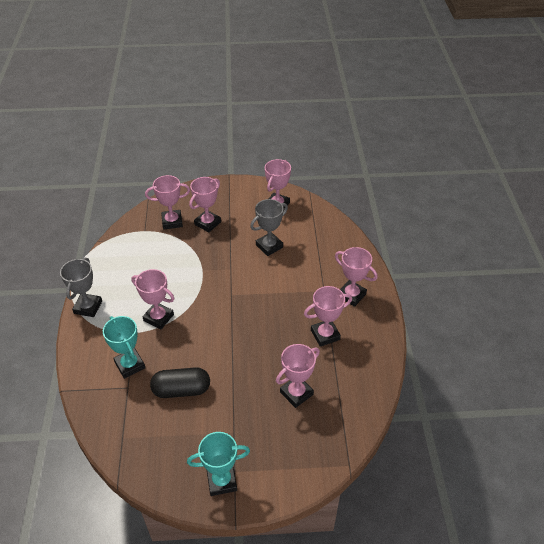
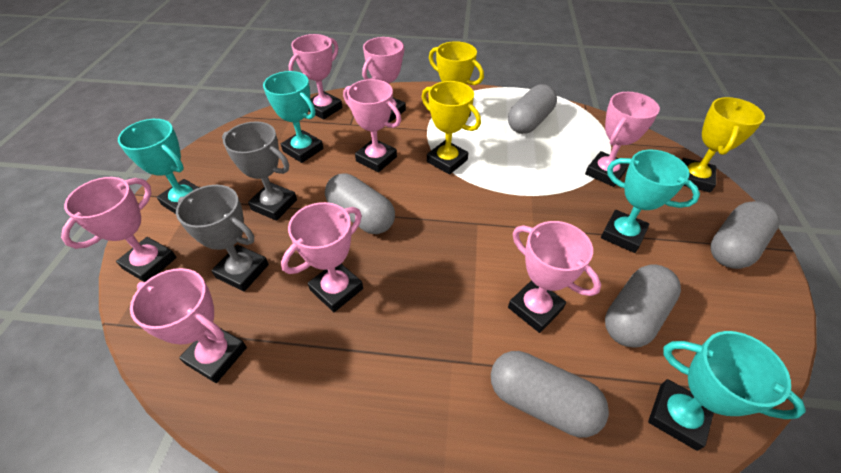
black capsule: 1 -> 0
grey capsule: 0 -> 5
pink trophy: 7 -> 8
turquoise trophy: 2 -> 4
yellow trophy: 0 -> 3

